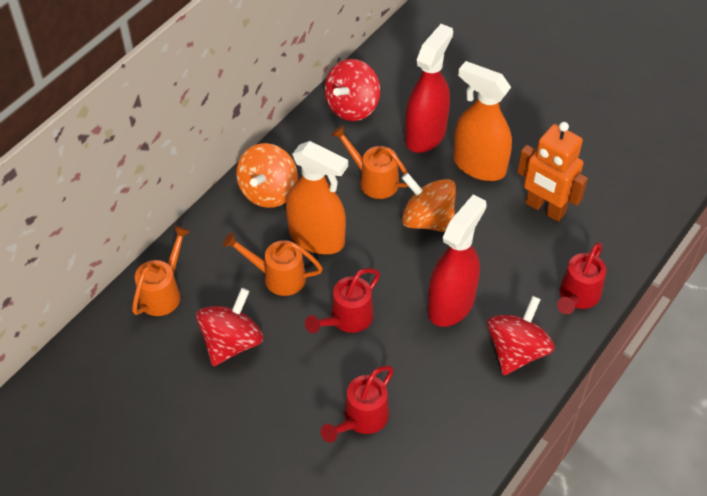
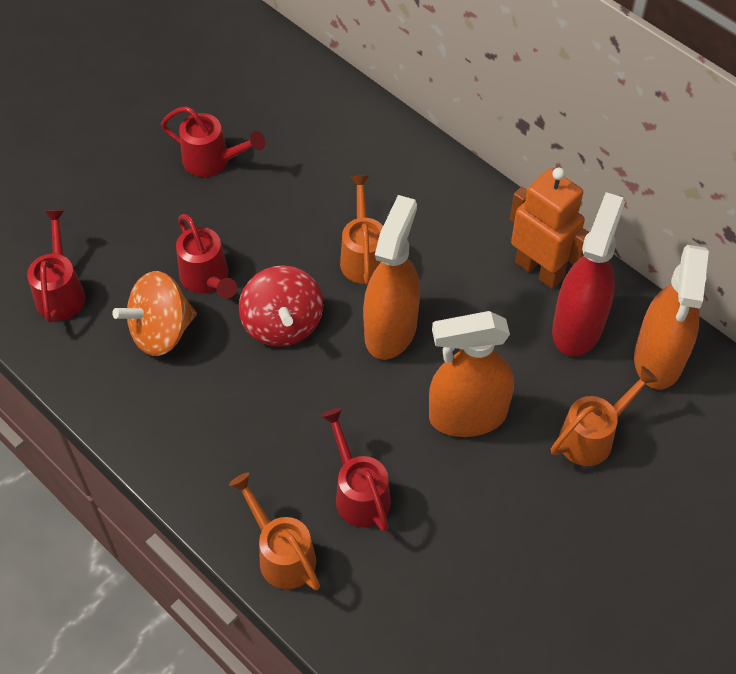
orange spinning top: 2 -> 1
orange spray bottle: 2 -> 3
red spinning top: 3 -> 1
red spray bottle: 2 -> 1
red watering can: 3 -> 4

